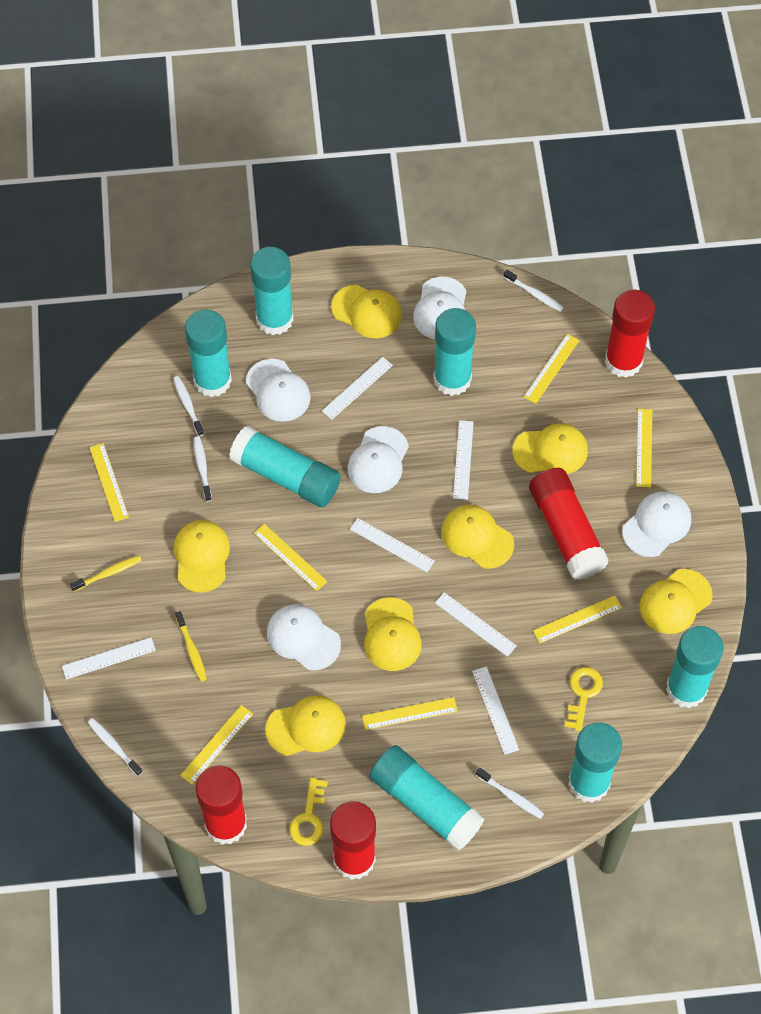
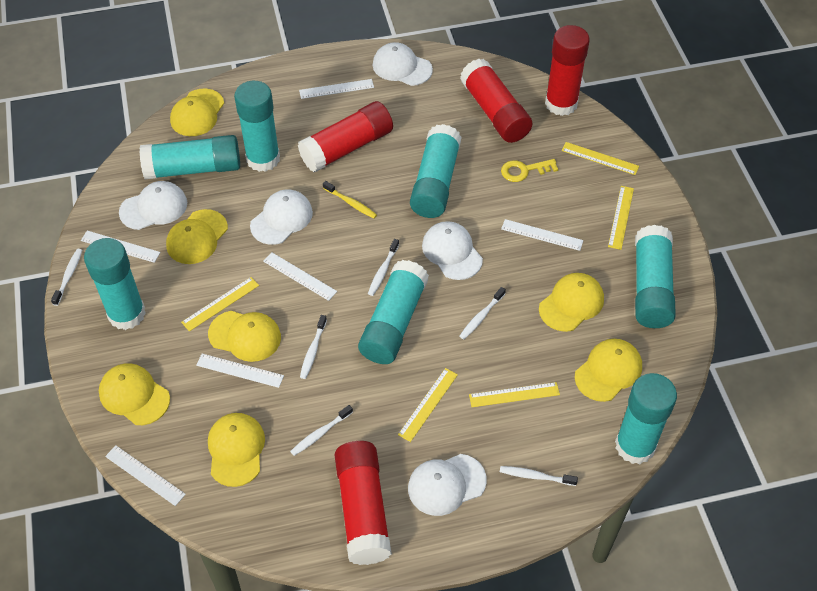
white toothbrush: 5 -> 6
yellow key: 2 -> 1
yellow ruler: 7 -> 5
yellow toothbrush: 2 -> 1

